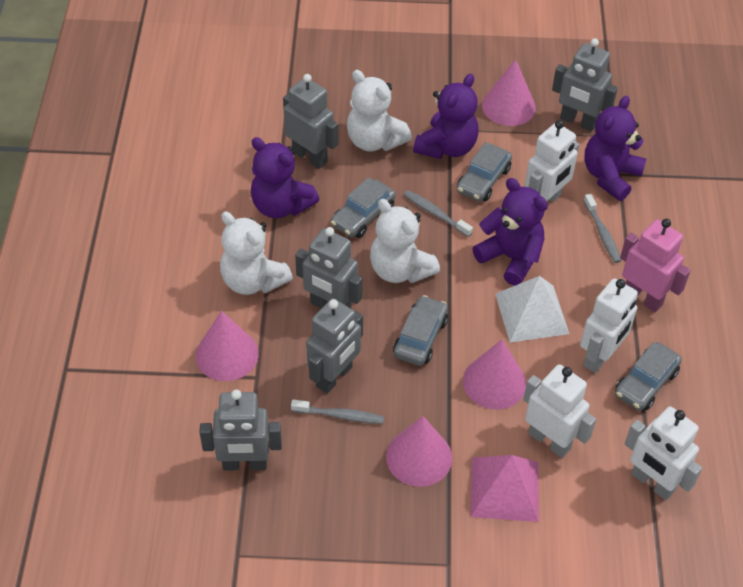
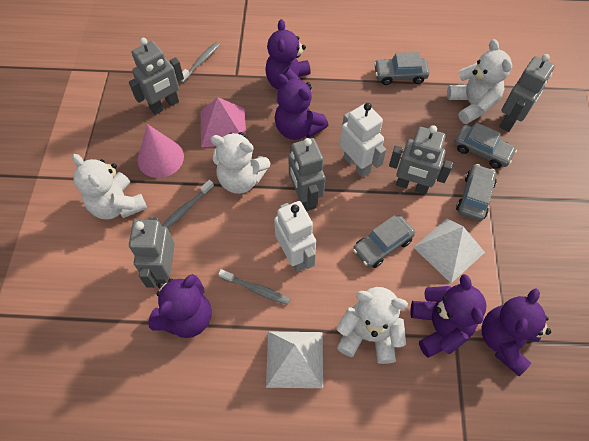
pink cone: 4 -> 1
pink robot: 1 -> 0
purple teddy bear: 4 -> 5
white pyramid: 1 -> 2
white robot: 4 -> 2
white teddy bear: 3 -> 4

